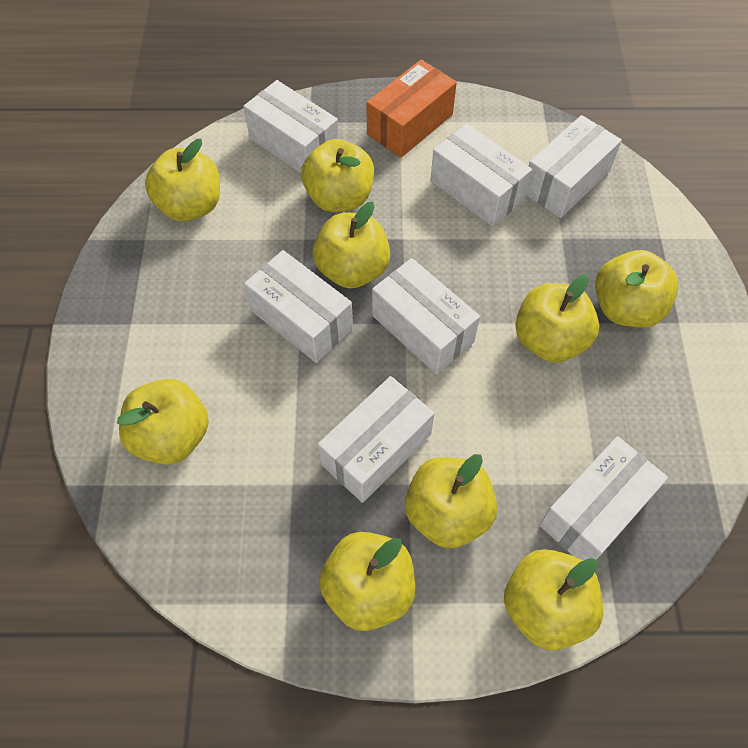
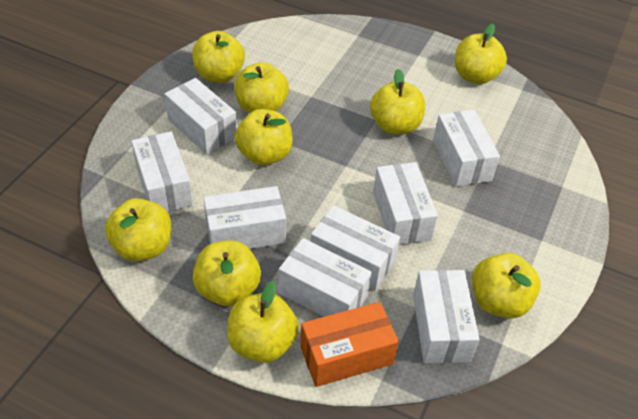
white box: 7 -> 8

